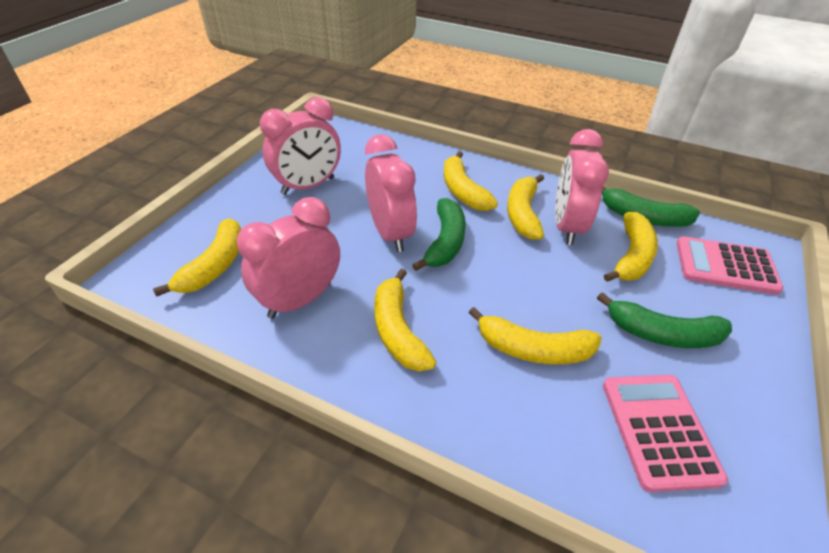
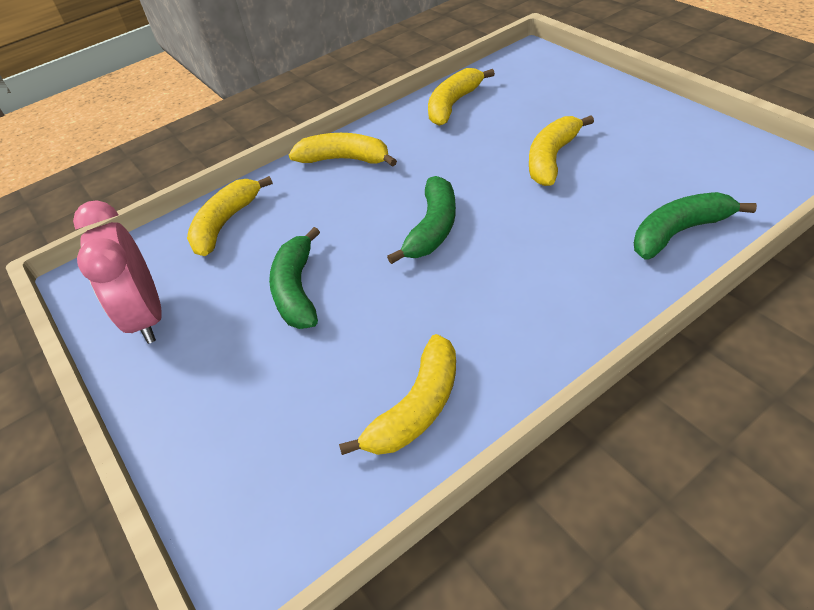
pink calculator: 2 -> 0
pink clock: 4 -> 1
yellow banana: 6 -> 5

